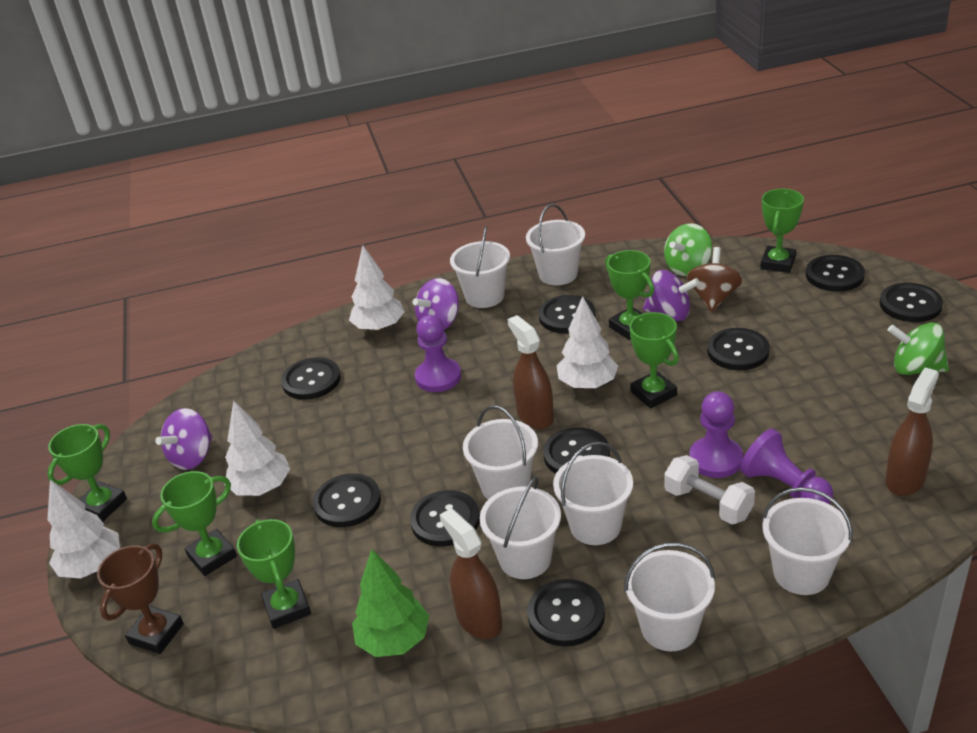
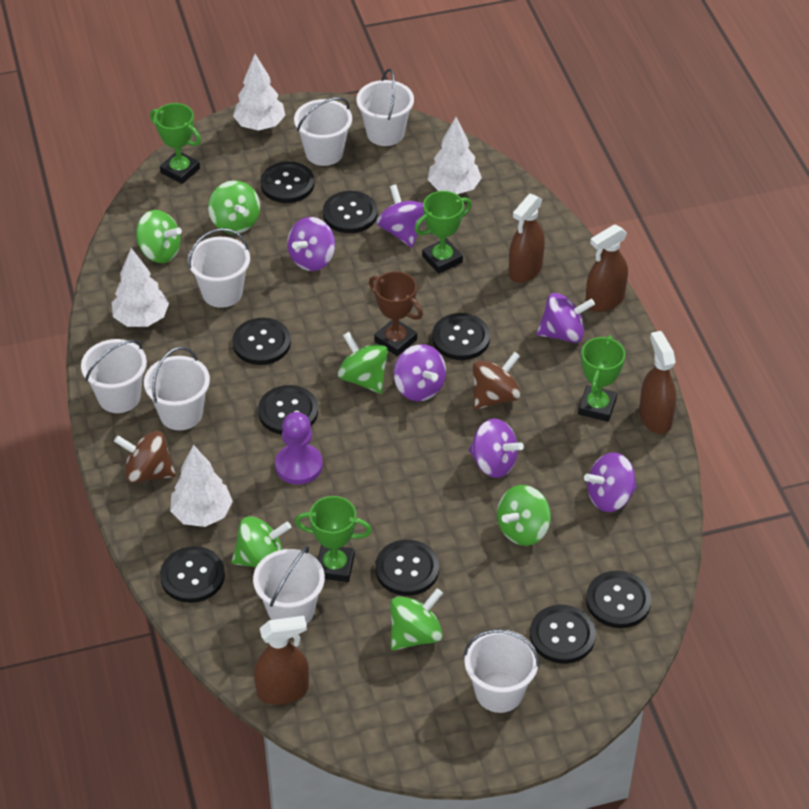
brown spinning top: 1 -> 2
brown spray bottle: 3 -> 4
green spinning top: 2 -> 6
green tree: 1 -> 0
green trophy: 6 -> 4
purple pawn: 3 -> 1
purple spinning top: 3 -> 6
white dumbbell: 1 -> 0

